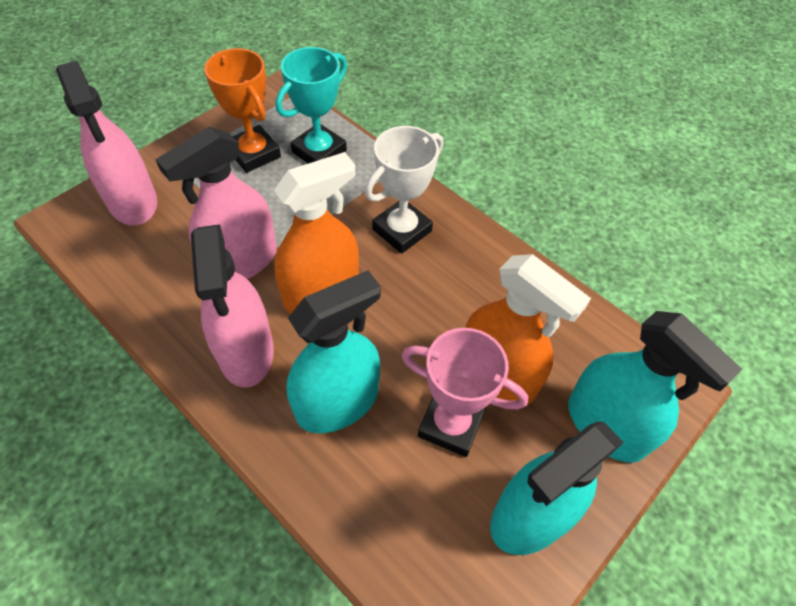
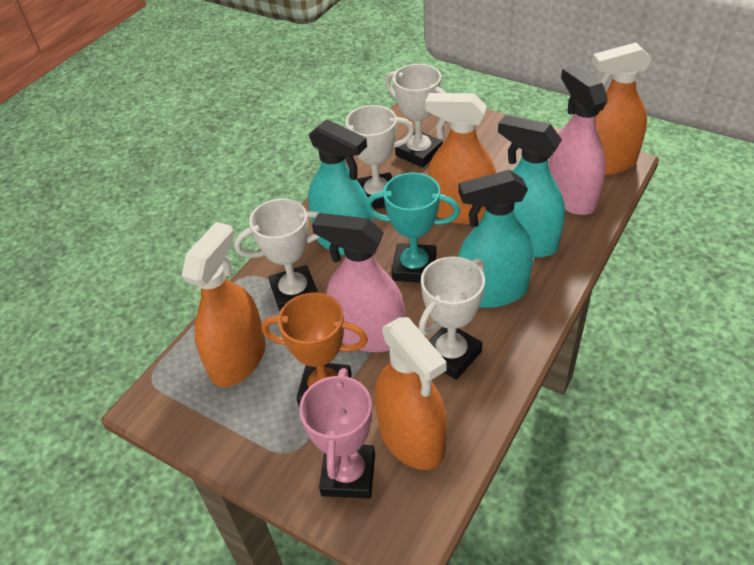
orange spray bottle: 2 -> 4
pink spray bottle: 3 -> 2
white trophy: 1 -> 4

